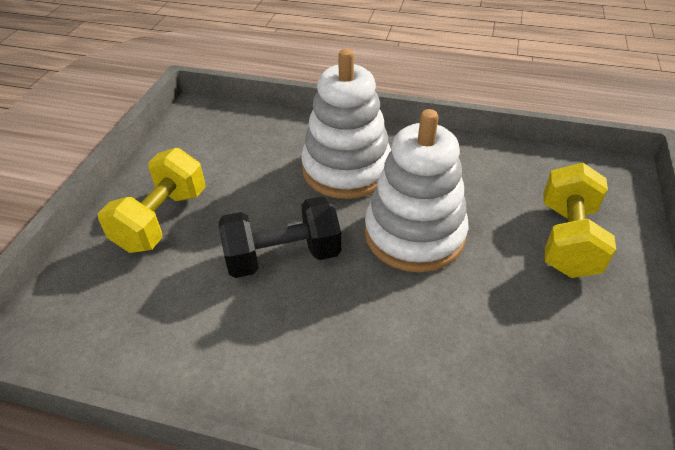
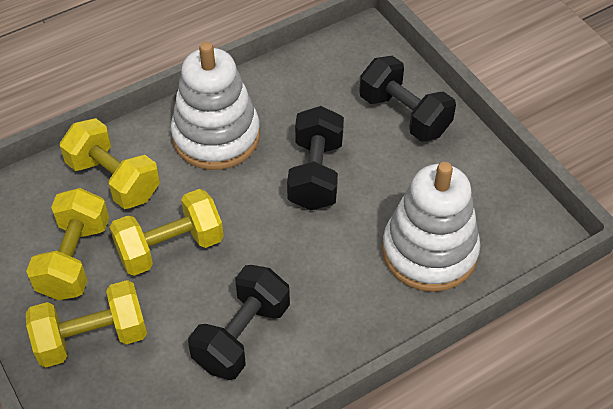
black dumbbell: 1 -> 3
yellow dumbbell: 2 -> 4

